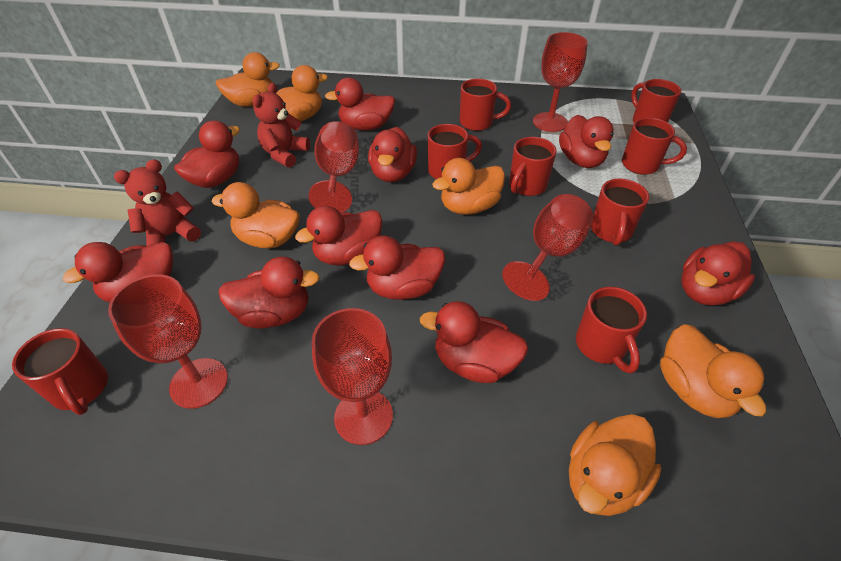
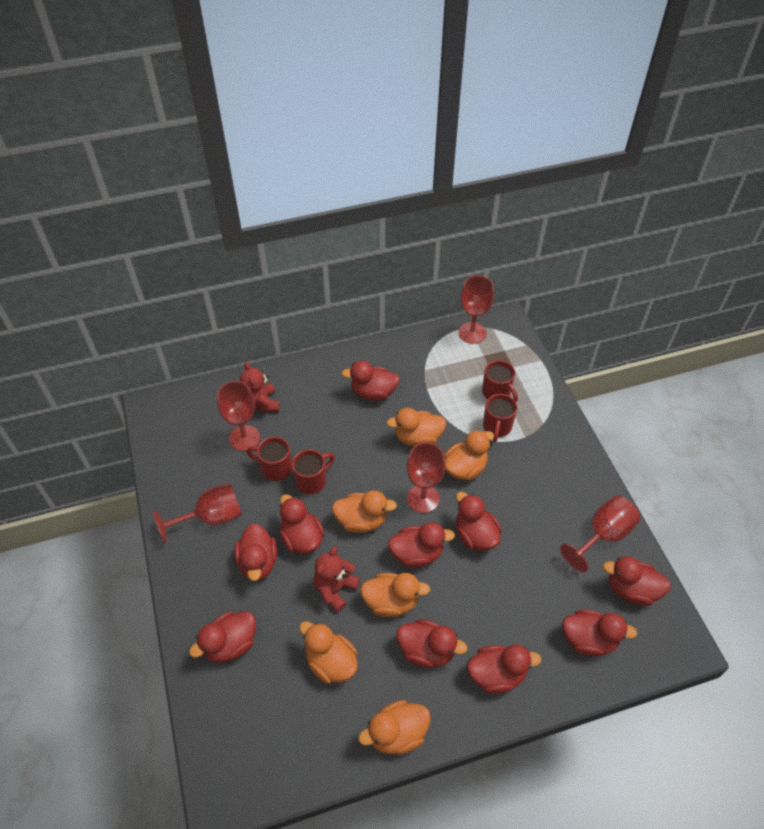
red mug: 8 -> 4

